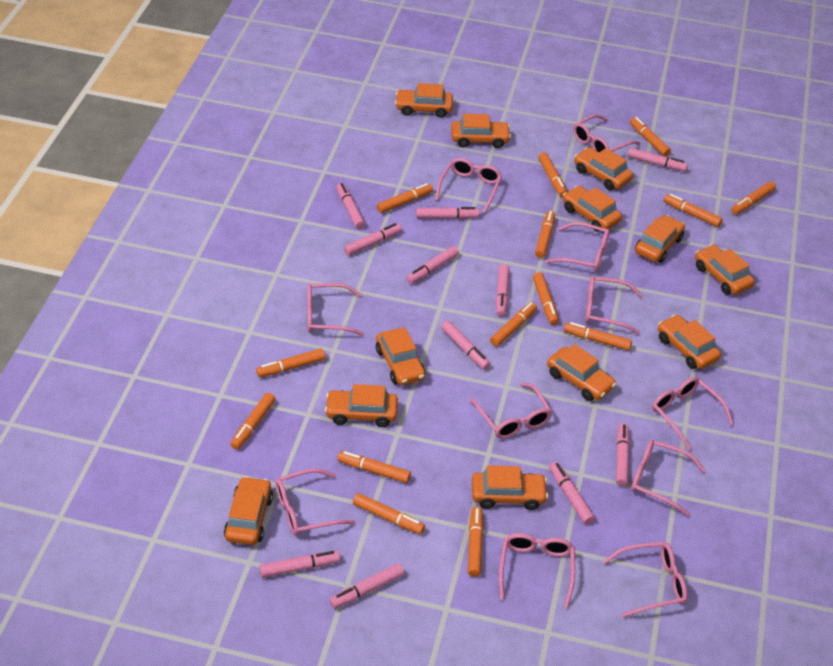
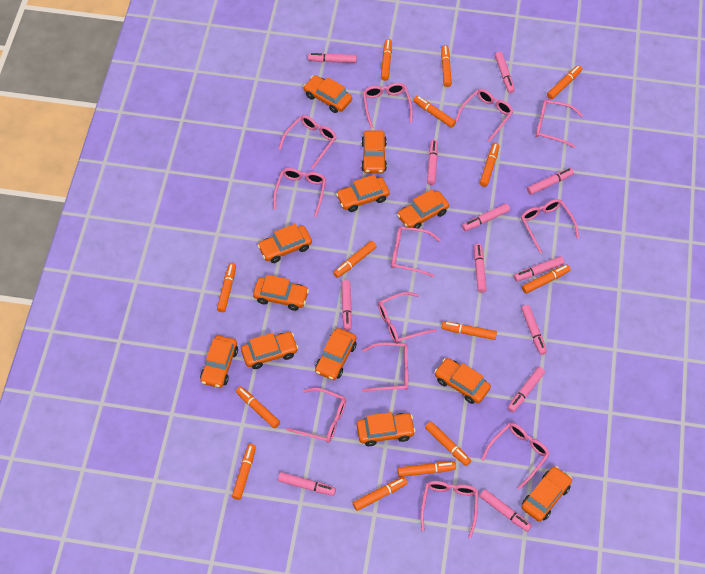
pink glasses: 11 -> 12
pink marker: 11 -> 12

